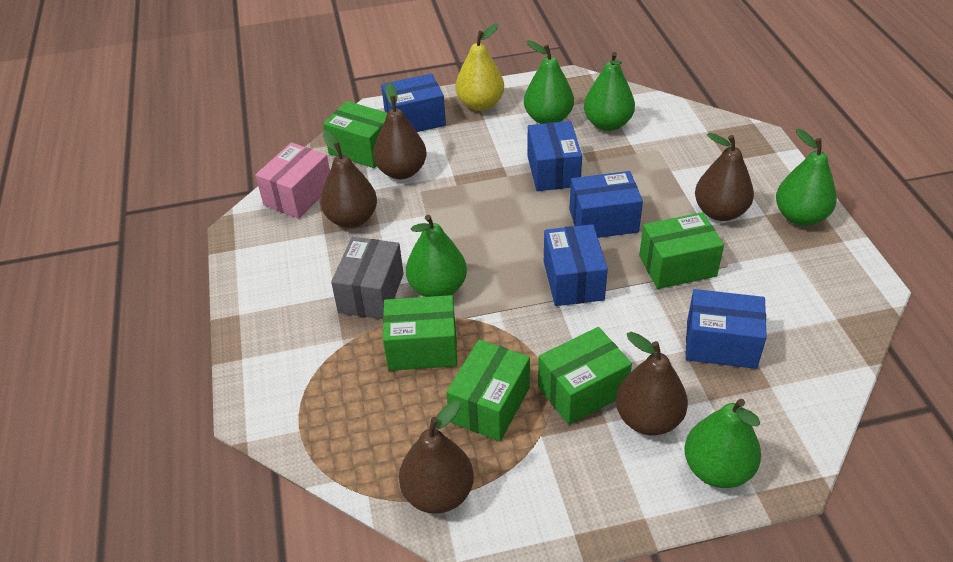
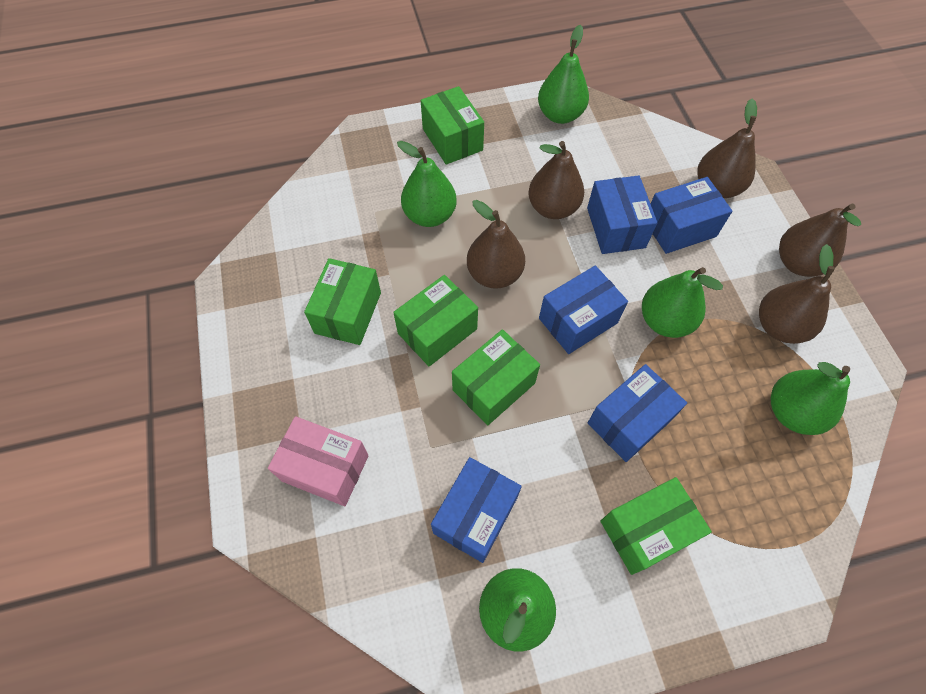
grey box: 1 -> 0
yellow pear: 1 -> 0

